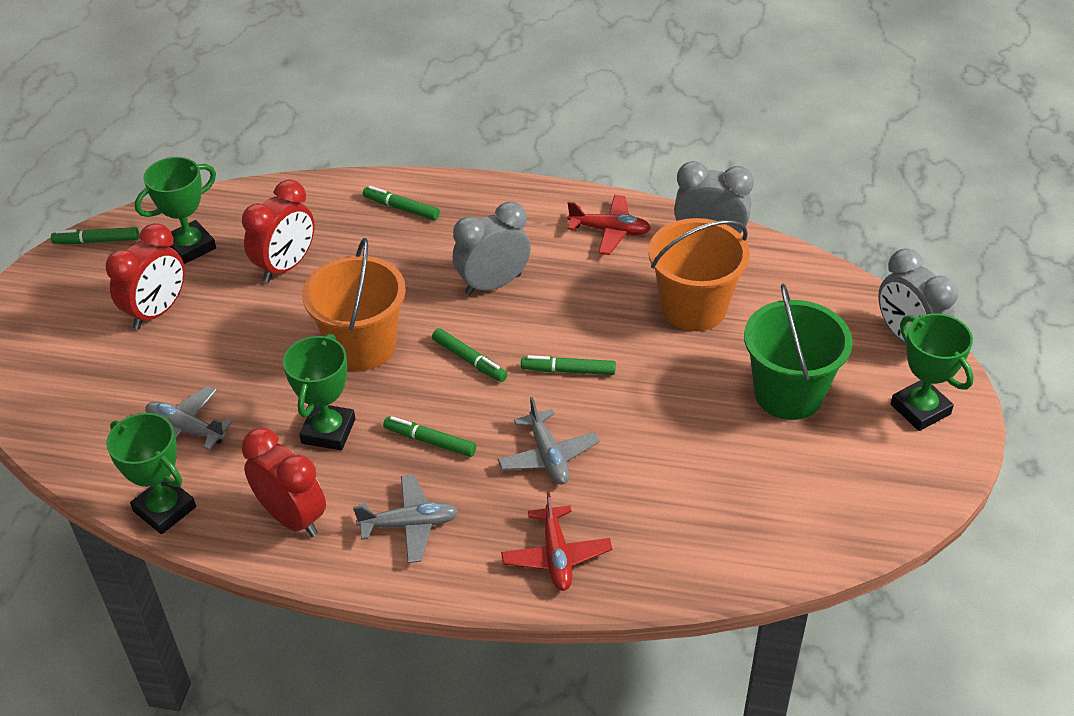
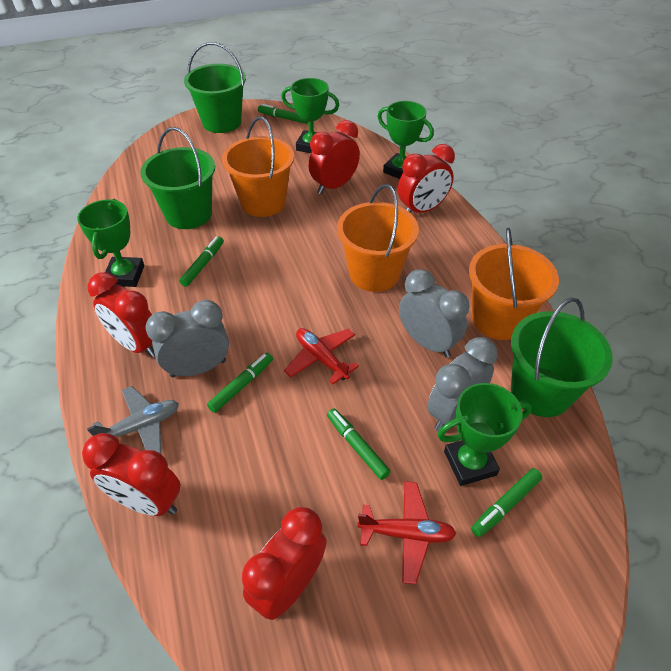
green bucket: 1 -> 3
grey plane: 3 -> 1
orange bucket: 2 -> 3
red clock: 3 -> 5

